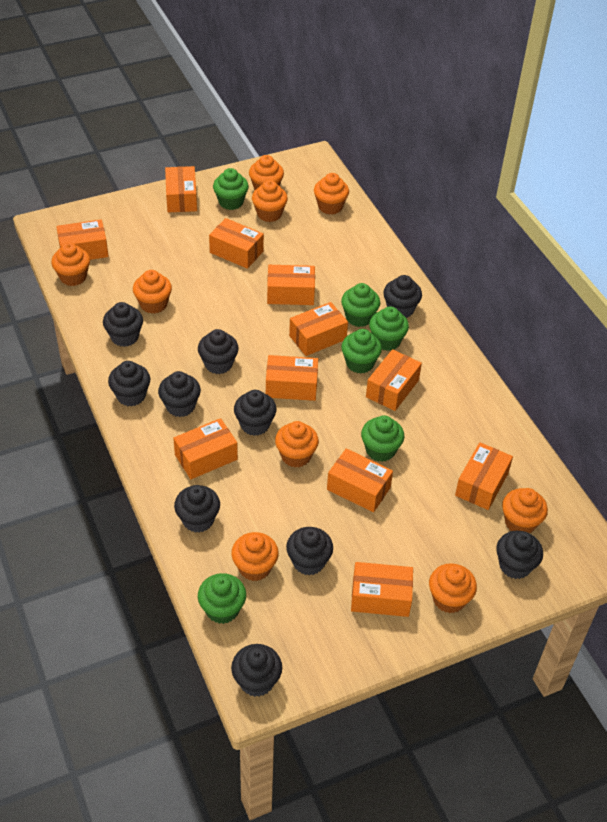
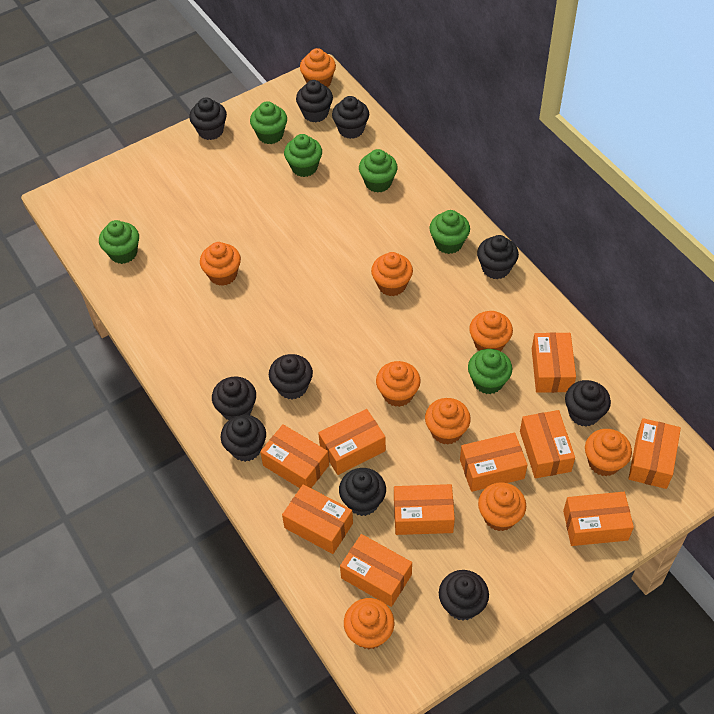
orange box: 11 -> 10

